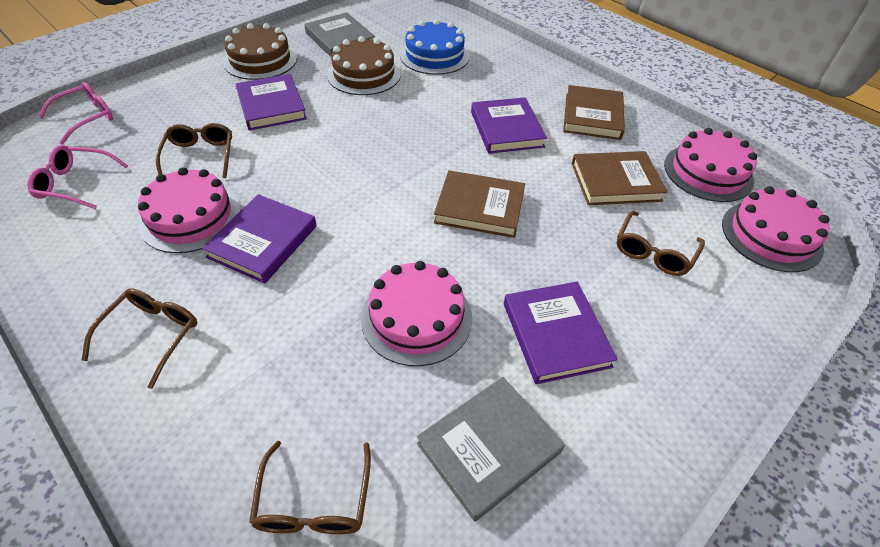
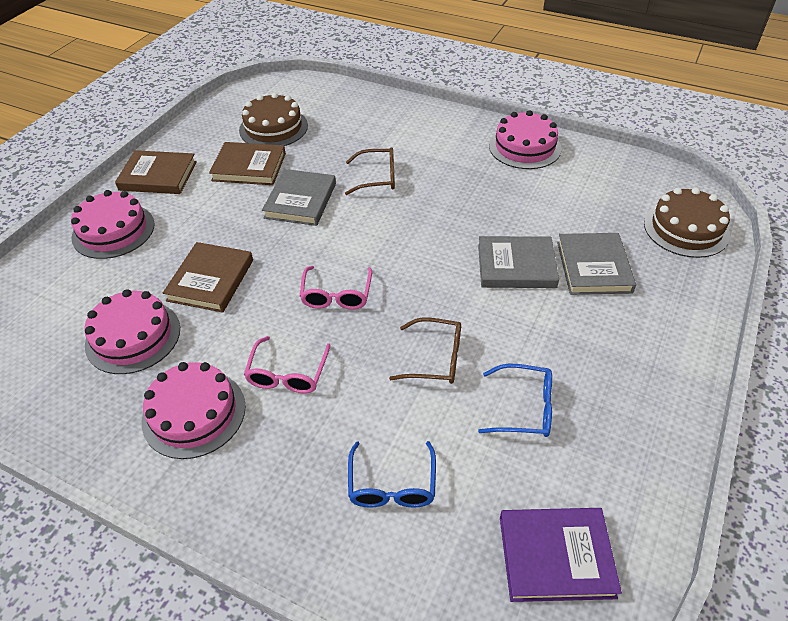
blue cake: 1 -> 0
blue glasses: 0 -> 2
brown glasses: 4 -> 2
grey book: 2 -> 3
purple book: 4 -> 1

